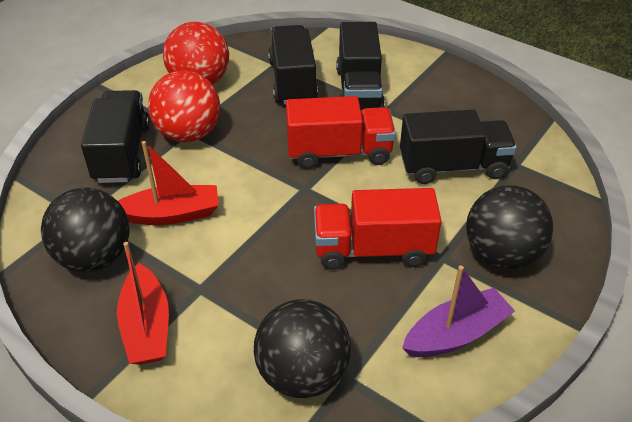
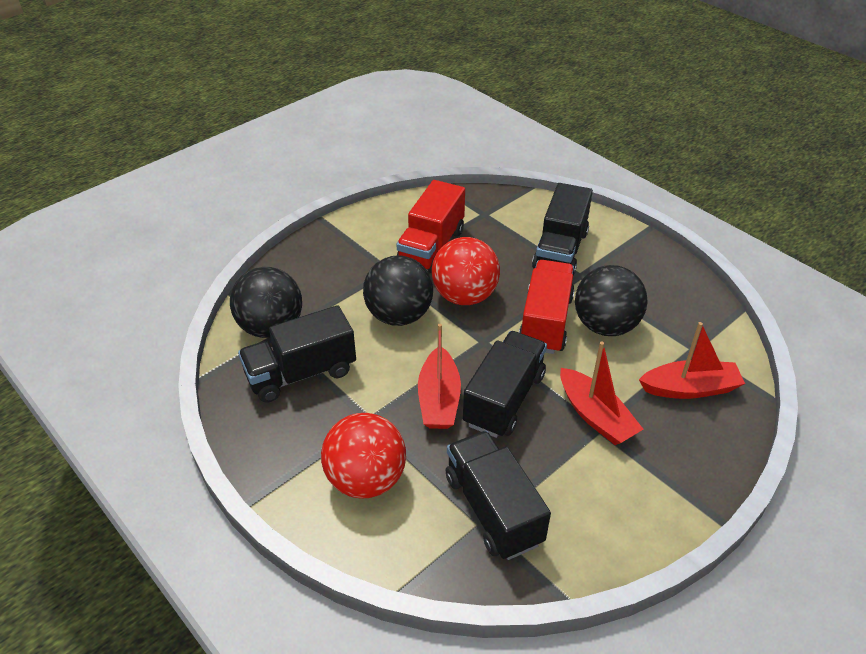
purple boat: 1 -> 0
red boat: 2 -> 3

